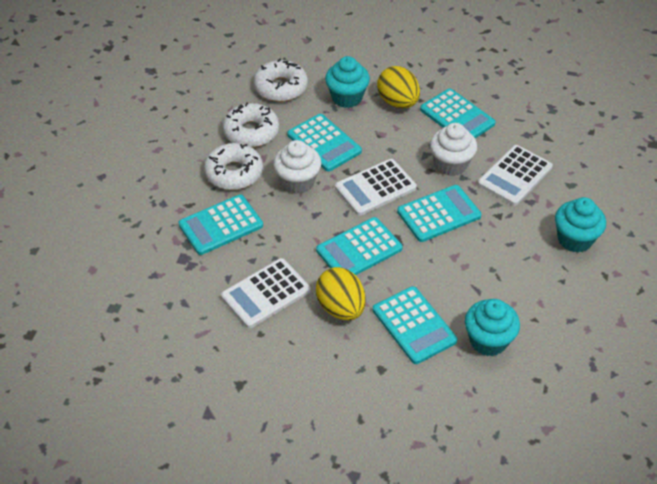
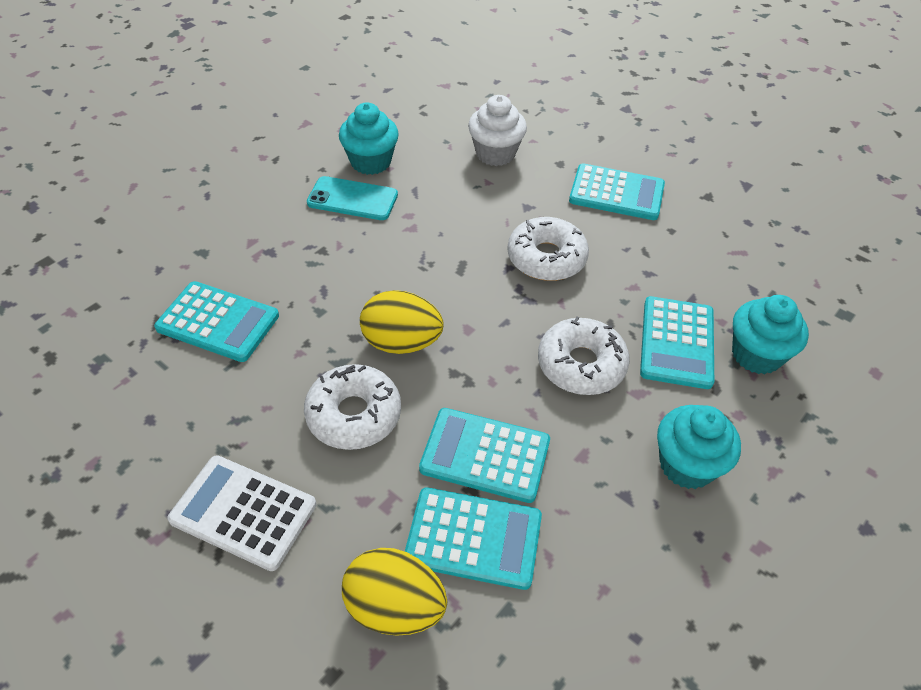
turquoise calculator: 6 -> 5
turquoise phone: 0 -> 1
white calculator: 3 -> 1
white cupcake: 2 -> 1

